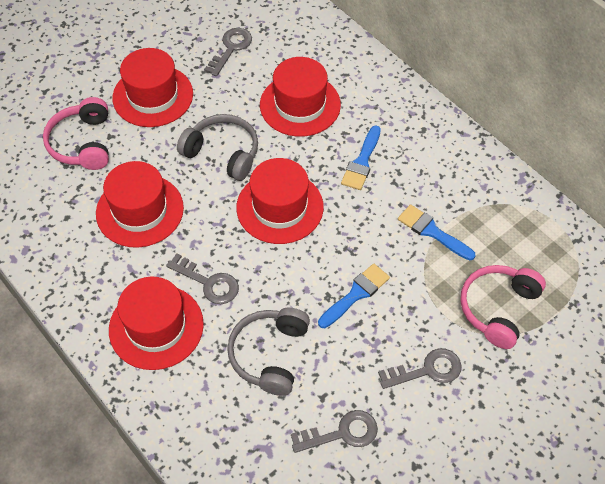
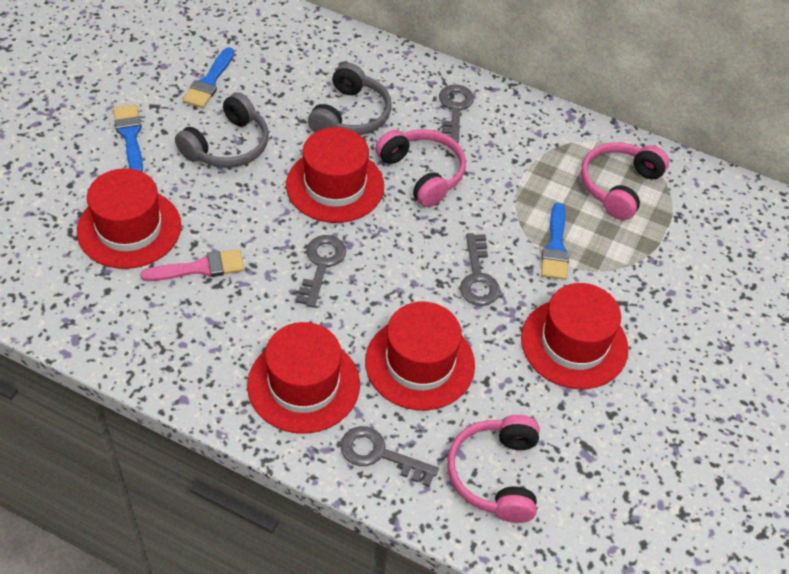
pink brush: 0 -> 1
pink headphones: 2 -> 3

